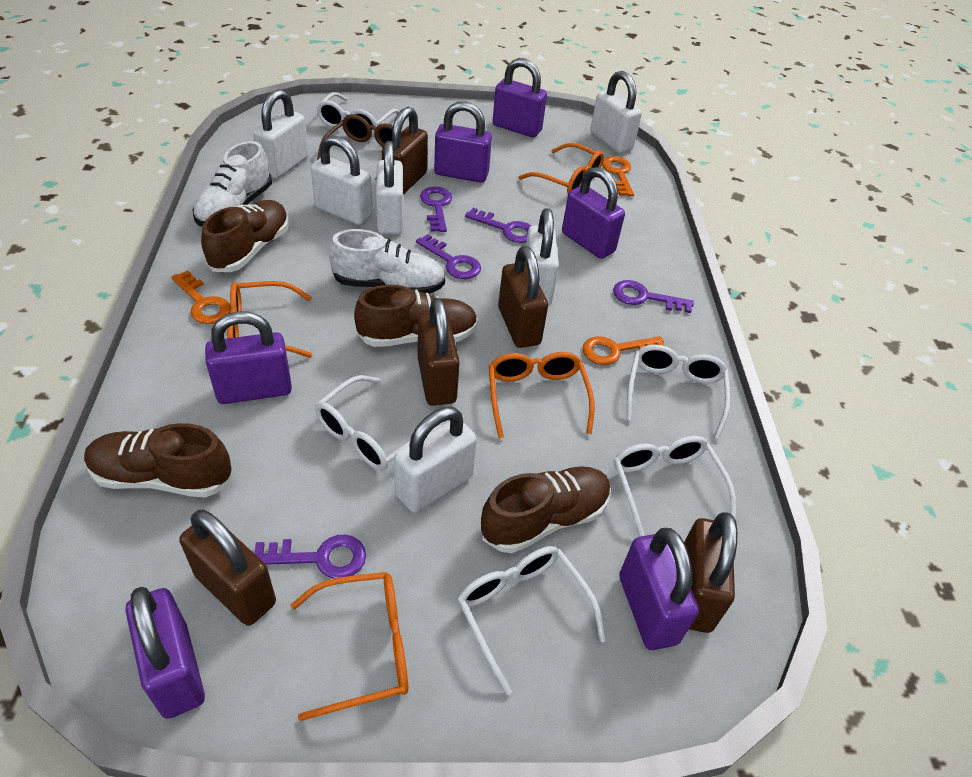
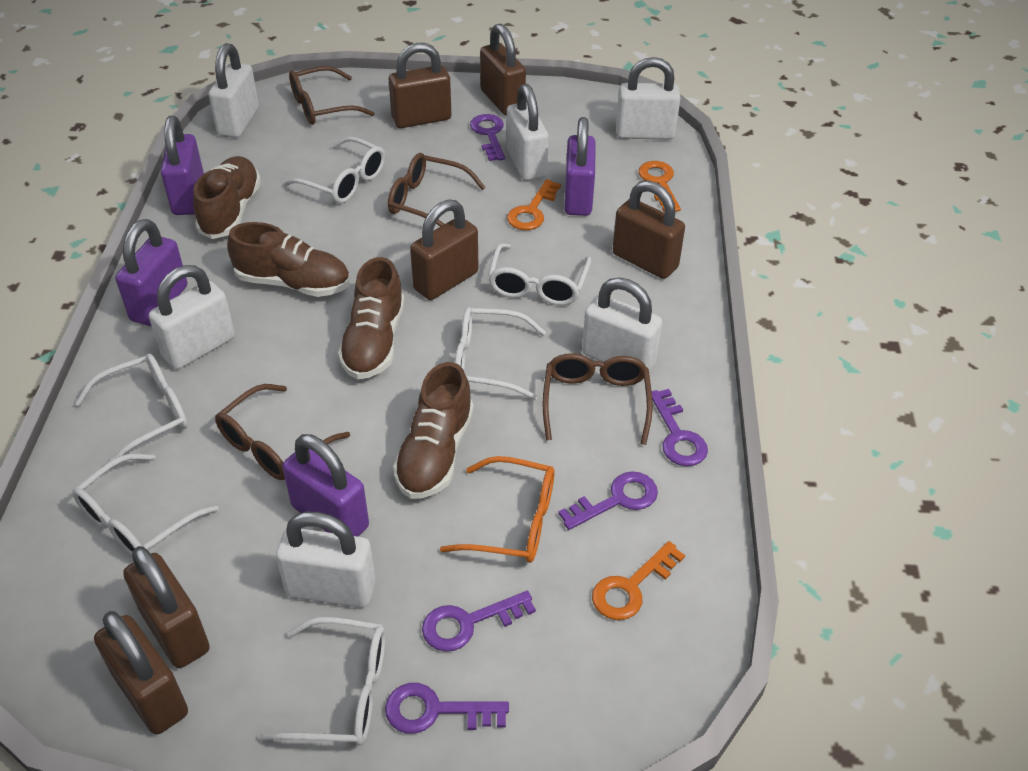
brown glasses: 1 -> 4
brown padlock: 5 -> 6
orange glasses: 4 -> 1
purple padlock: 6 -> 4
white glasses: 5 -> 6
white shoe: 2 -> 0

